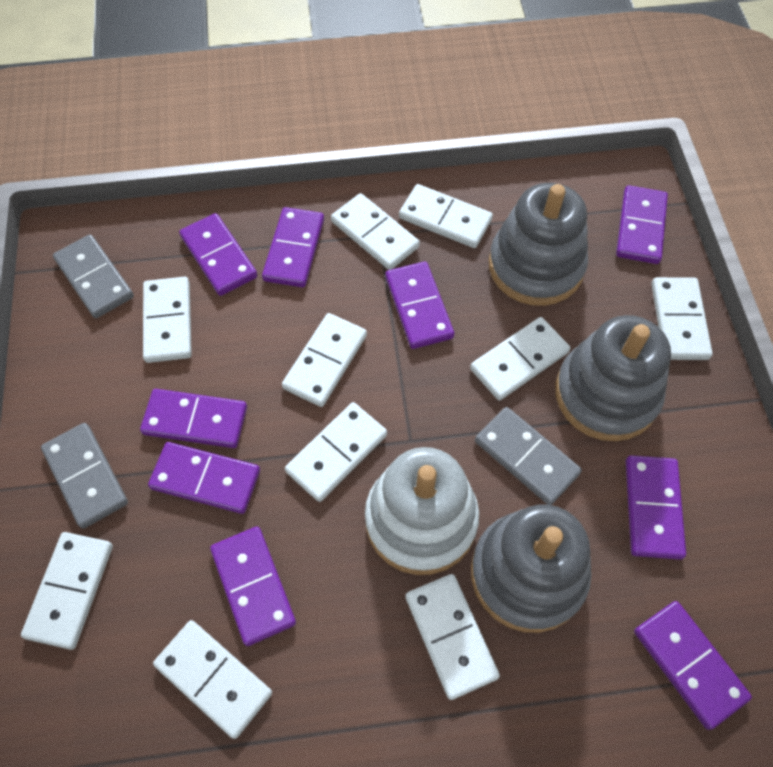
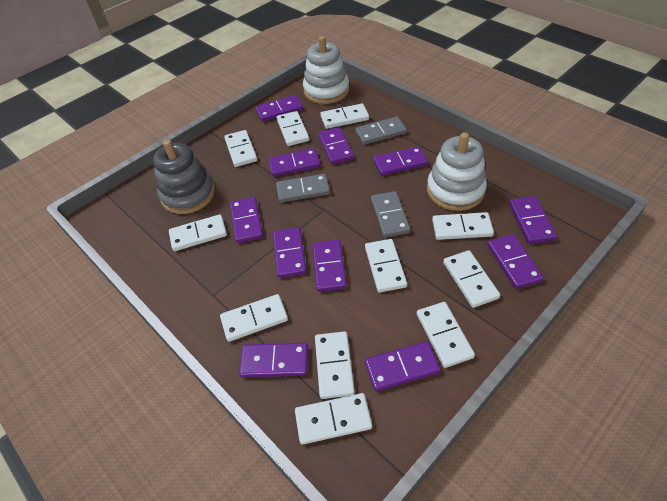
grey stacking toy: 3 -> 1
purple domino: 9 -> 11
white domino: 10 -> 11
white stacking toy: 1 -> 2

